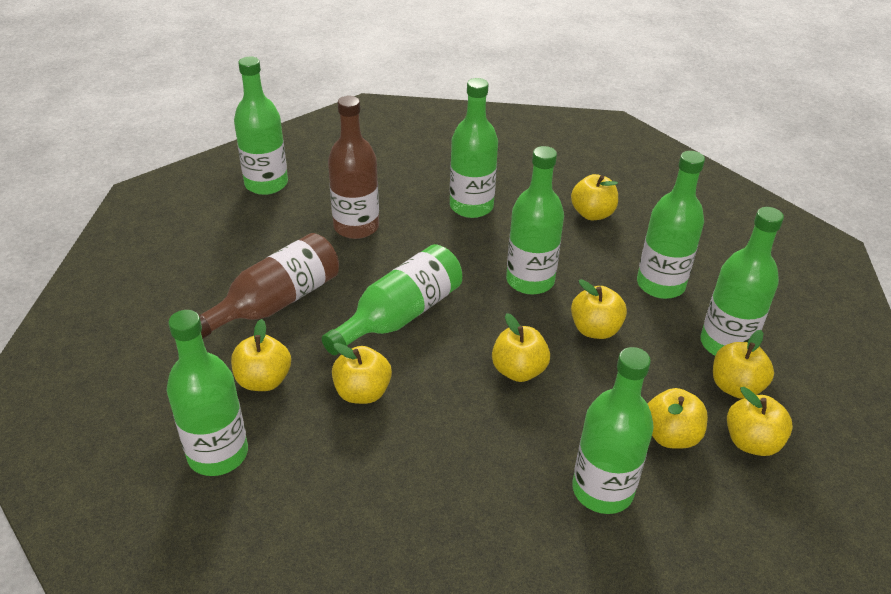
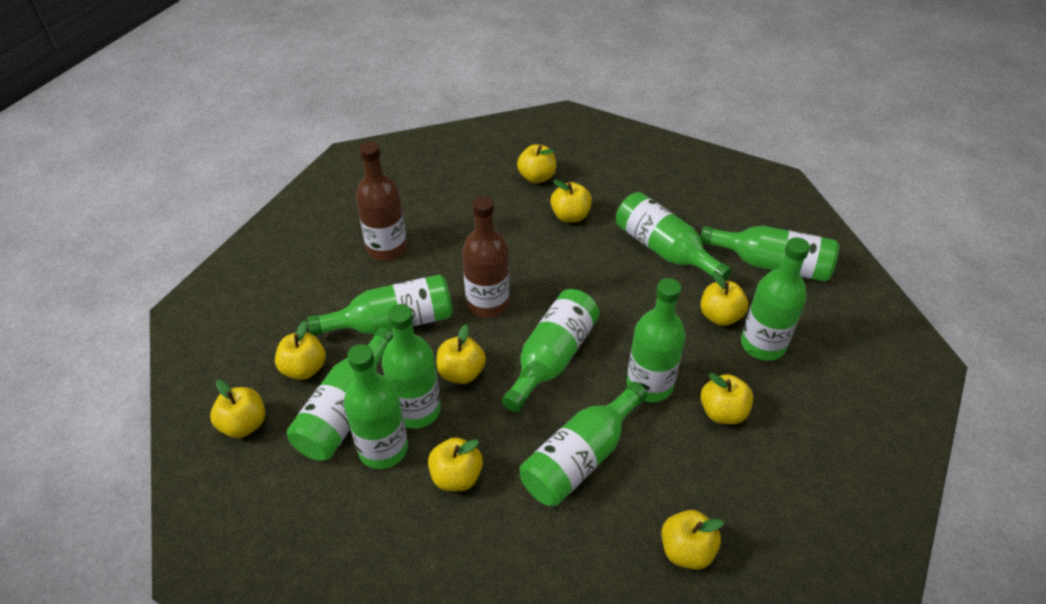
green bottle: 8 -> 10
yellow apple: 8 -> 9

